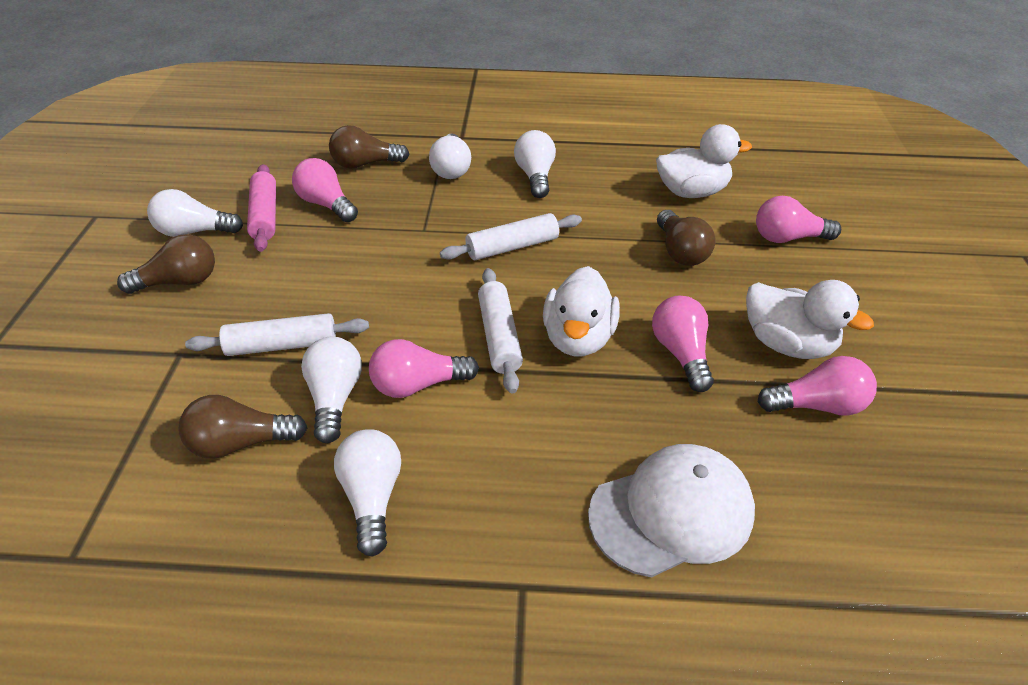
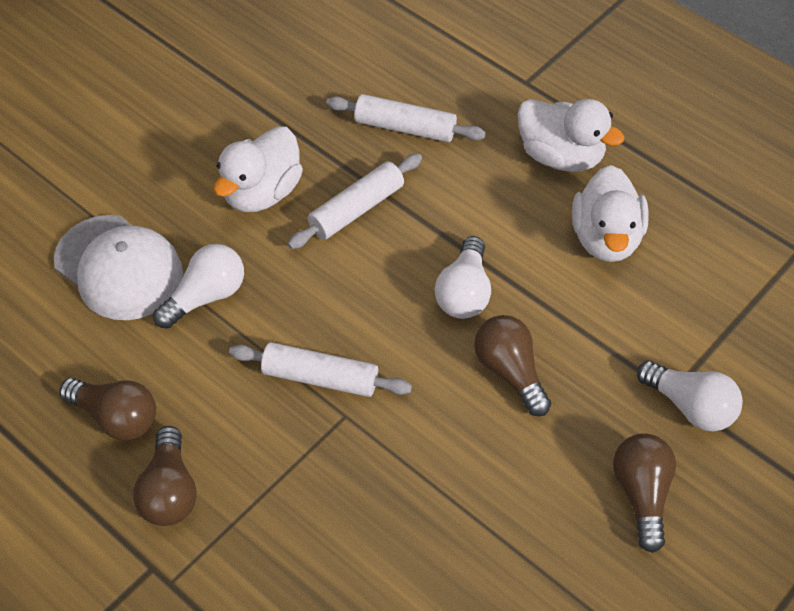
pink light bulb: 5 -> 0
pink rolling pin: 1 -> 0
white light bulb: 5 -> 3

